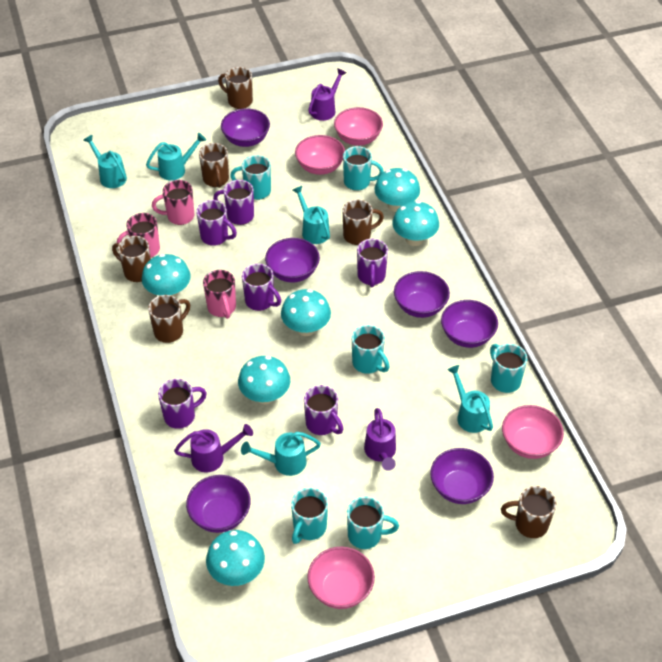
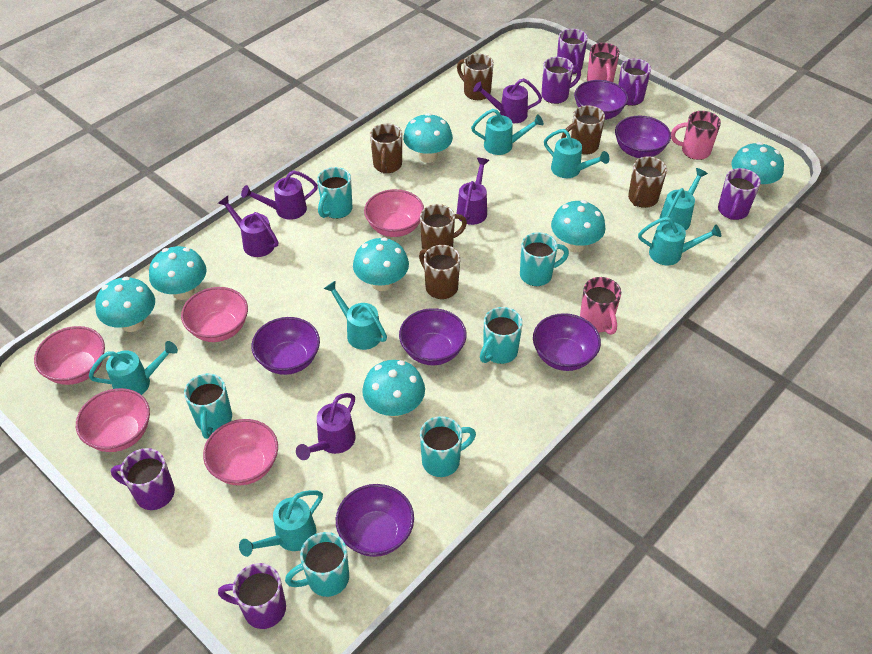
pink bowl: 4 -> 5
purple watering can: 3 -> 5
turquoise mushroom: 6 -> 7
turquoise watering can: 5 -> 7

